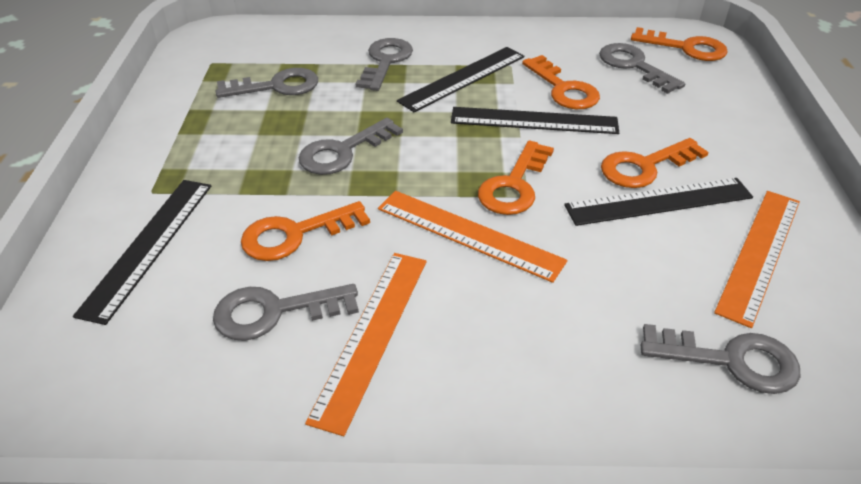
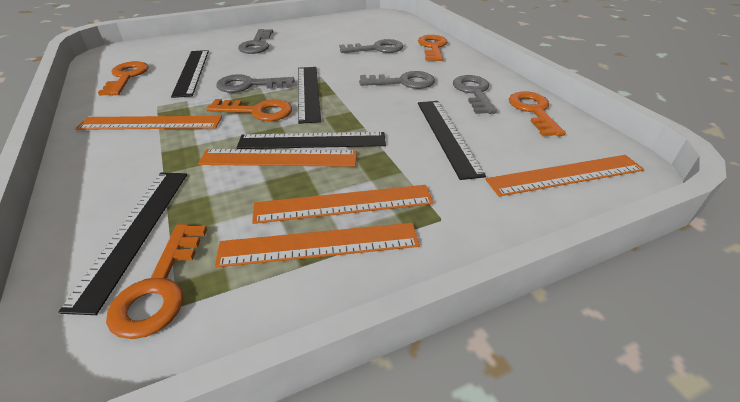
black ruler: 4 -> 5
grey key: 6 -> 5
orange ruler: 3 -> 5

